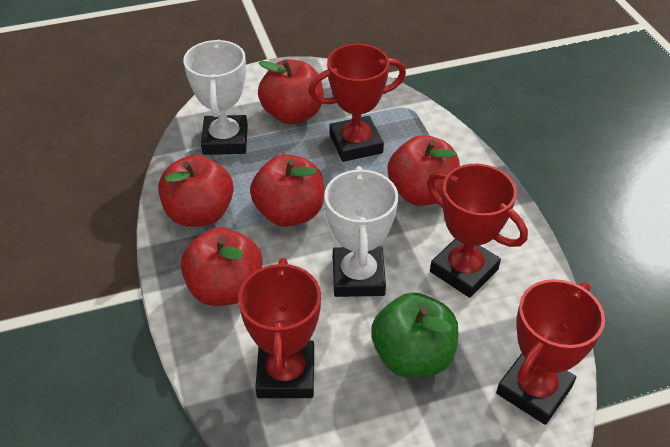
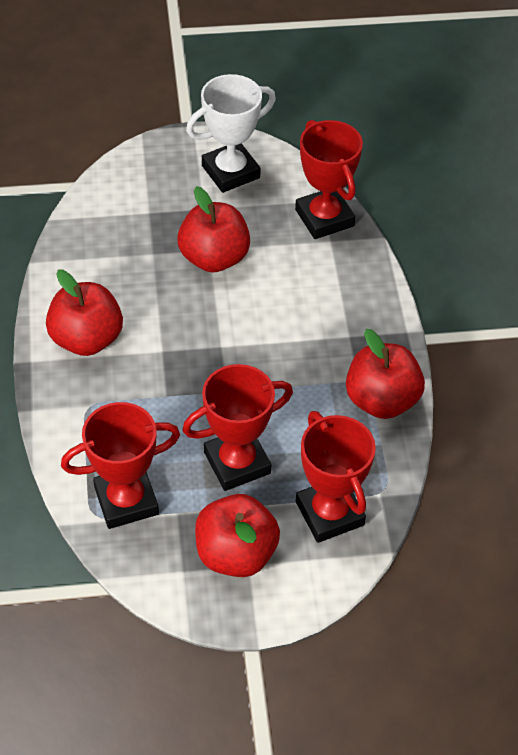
green apple: 1 -> 0
red apple: 5 -> 4
white trophy: 2 -> 1

